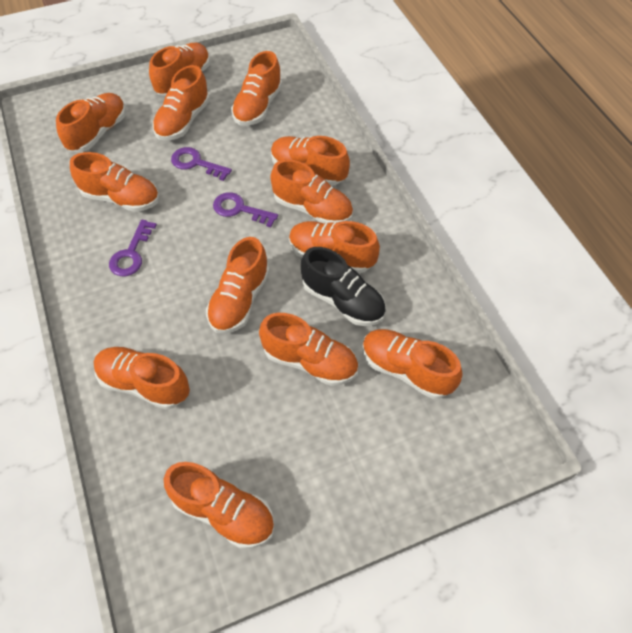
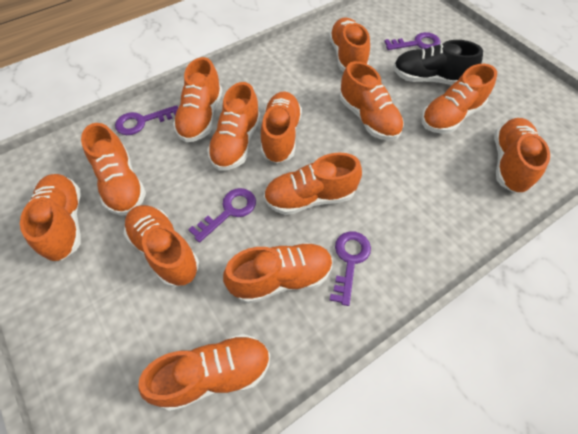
purple key: 3 -> 4

